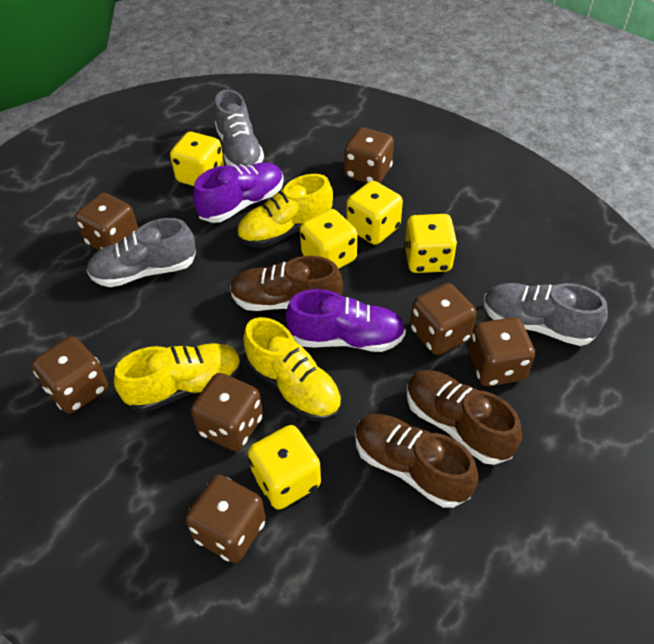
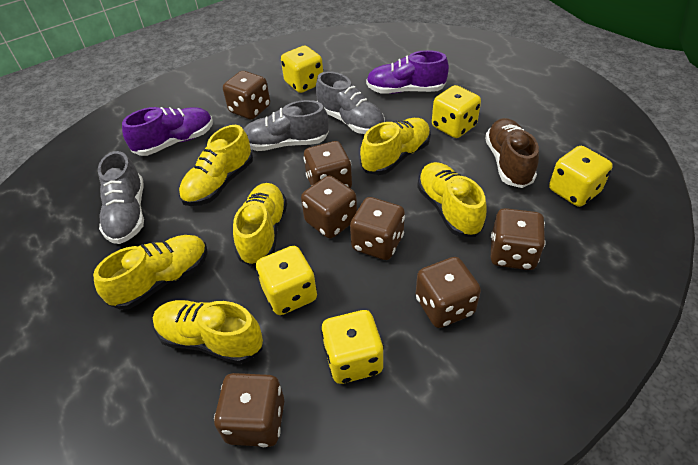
brown shoe: 3 -> 1
yellow shoe: 3 -> 6

